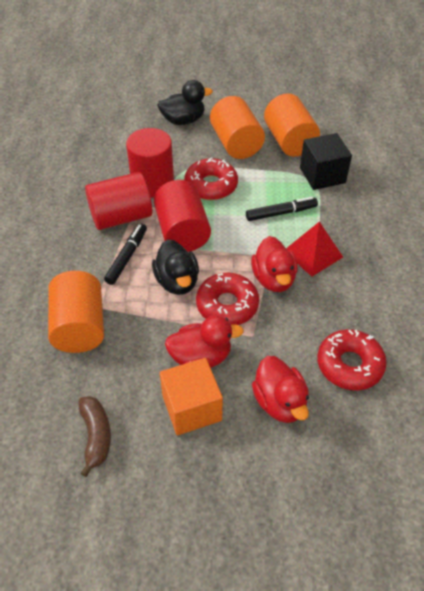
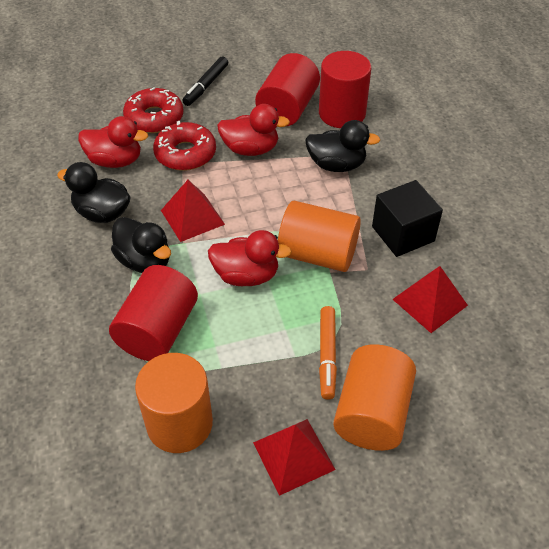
black duck: 2 -> 3
black marker: 2 -> 1
brown banana: 1 -> 0
orange cube: 1 -> 0
orange marker: 0 -> 1
red donut: 3 -> 2
red pyramid: 1 -> 3

